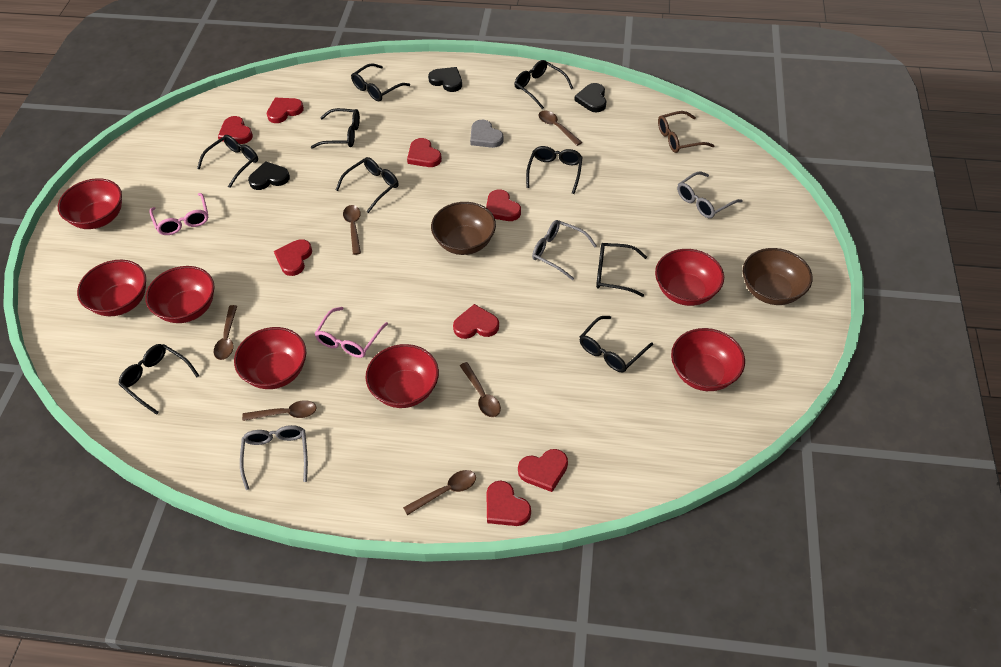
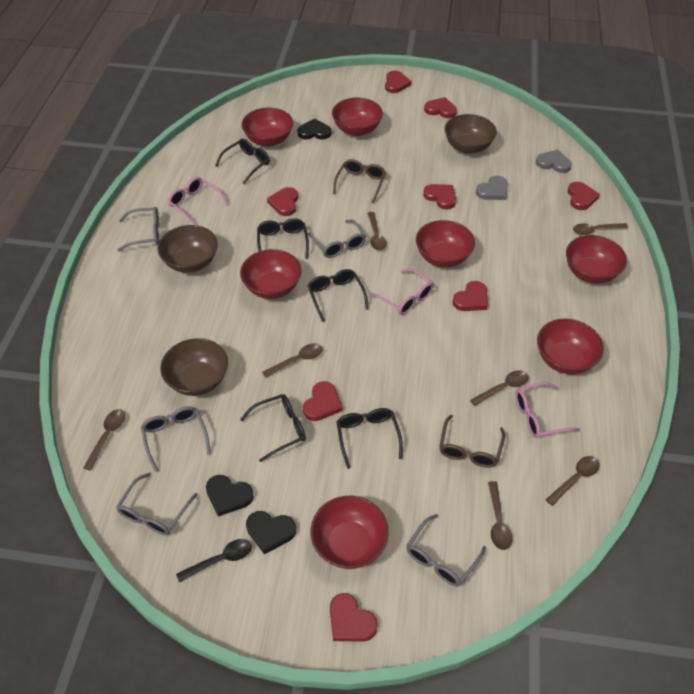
black glasses: 9 -> 5
black spoon: 0 -> 1
brown bowl: 2 -> 3
brown glasses: 1 -> 2
brown spoon: 6 -> 7
grey glasses: 3 -> 5
grey heart: 1 -> 2
pink glasses: 2 -> 3

